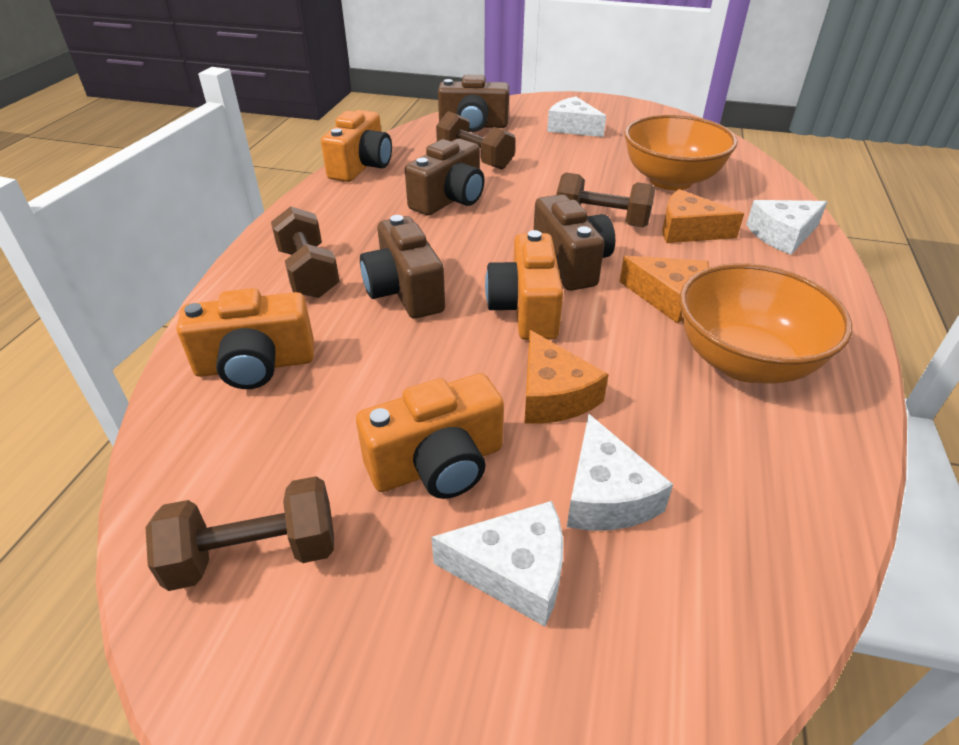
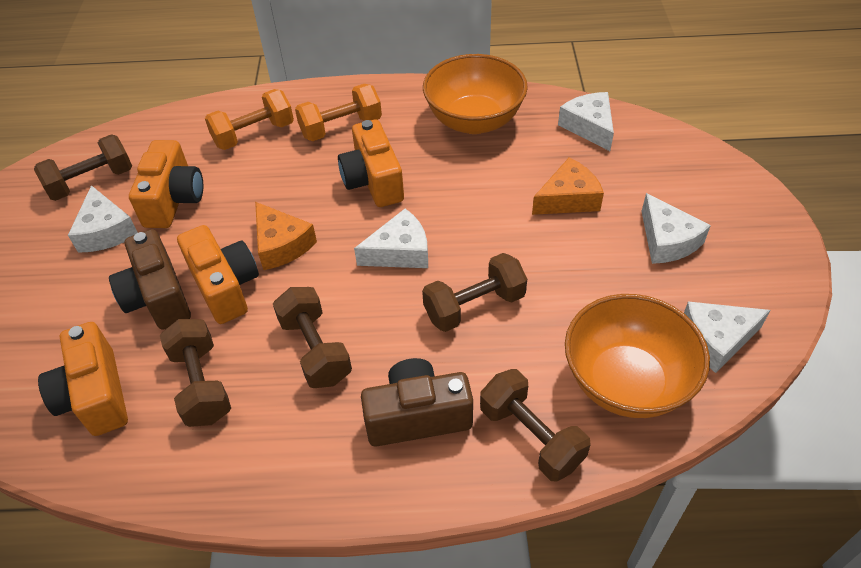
brown camera: 4 -> 2
brown dumbbell: 4 -> 5
orange cheese: 3 -> 2
orange dumbbell: 0 -> 2
white cheese: 4 -> 5

